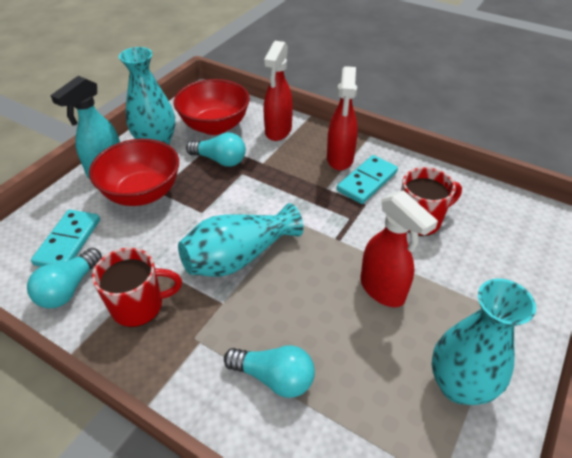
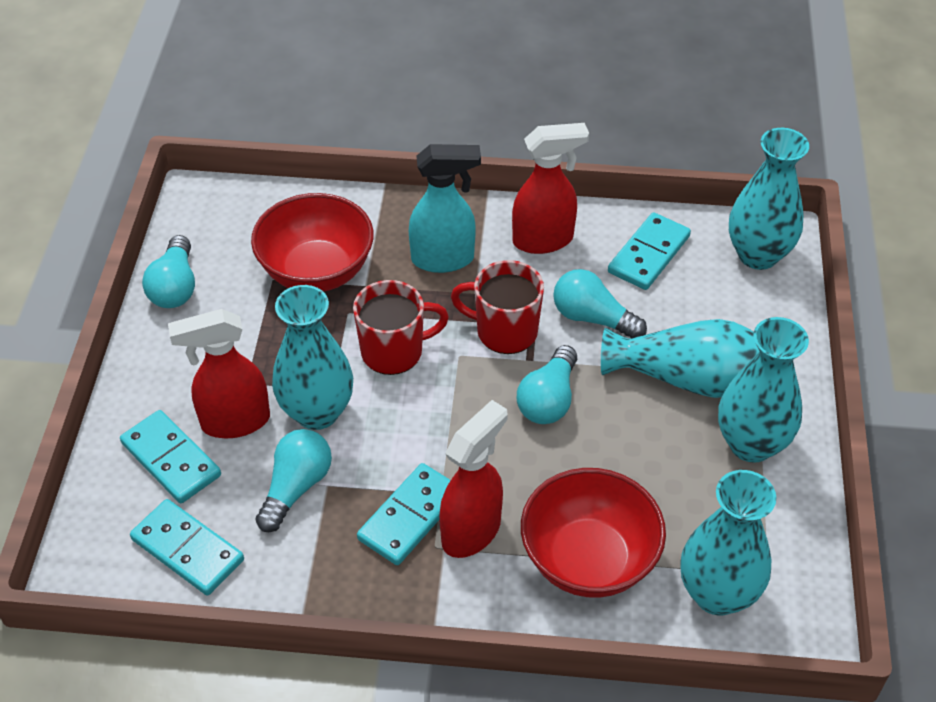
turquoise domino: 2 -> 4
turquoise light bulb: 3 -> 4
turquoise vase: 3 -> 5

